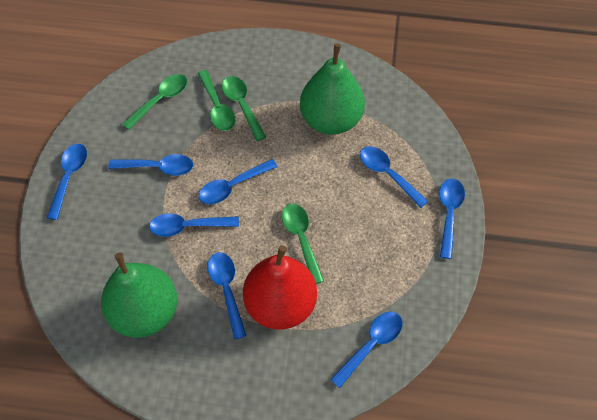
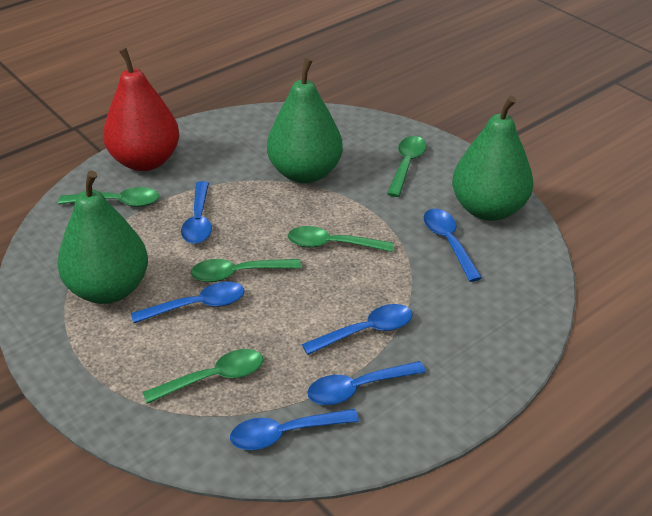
blue spoon: 8 -> 6
green pear: 2 -> 3
green spoon: 4 -> 5

